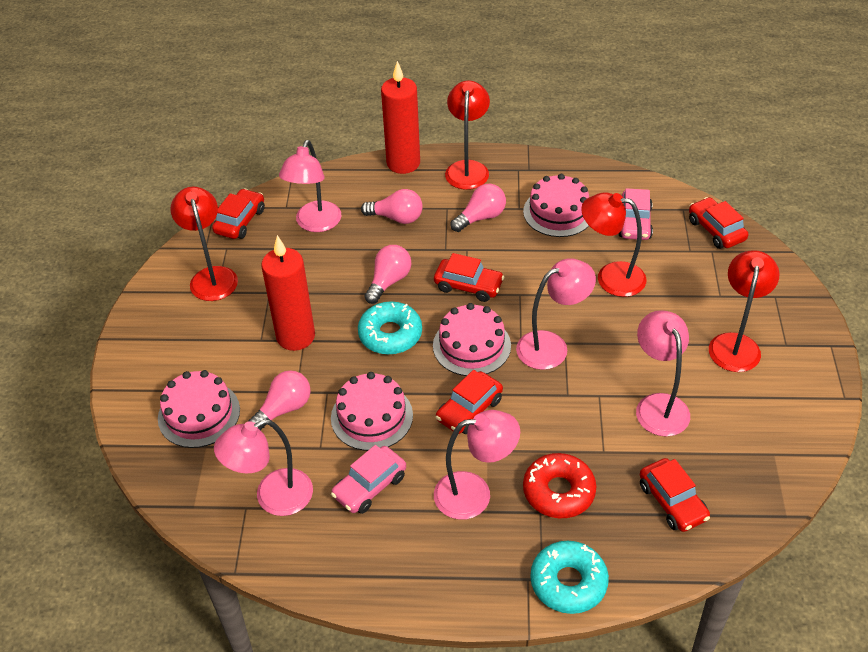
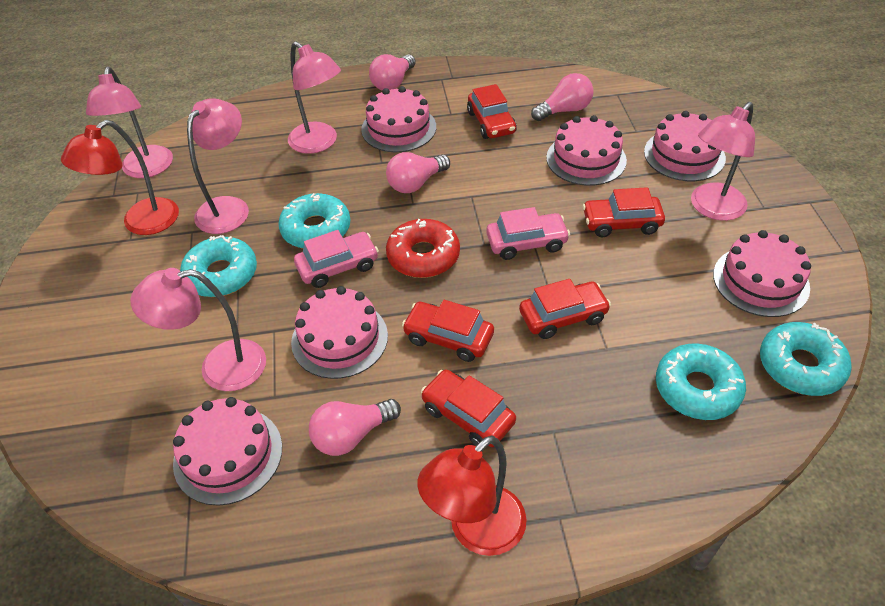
pink cake: 4 -> 6
red candle: 2 -> 0
red lamp: 4 -> 2
turquoise donut: 2 -> 4

